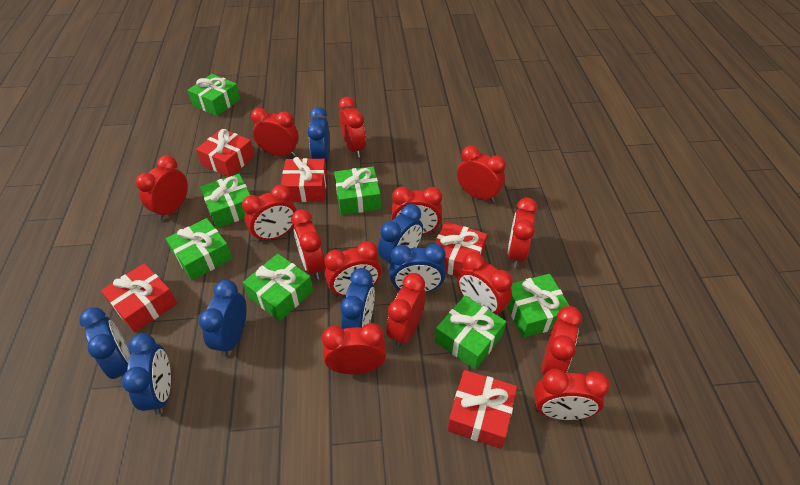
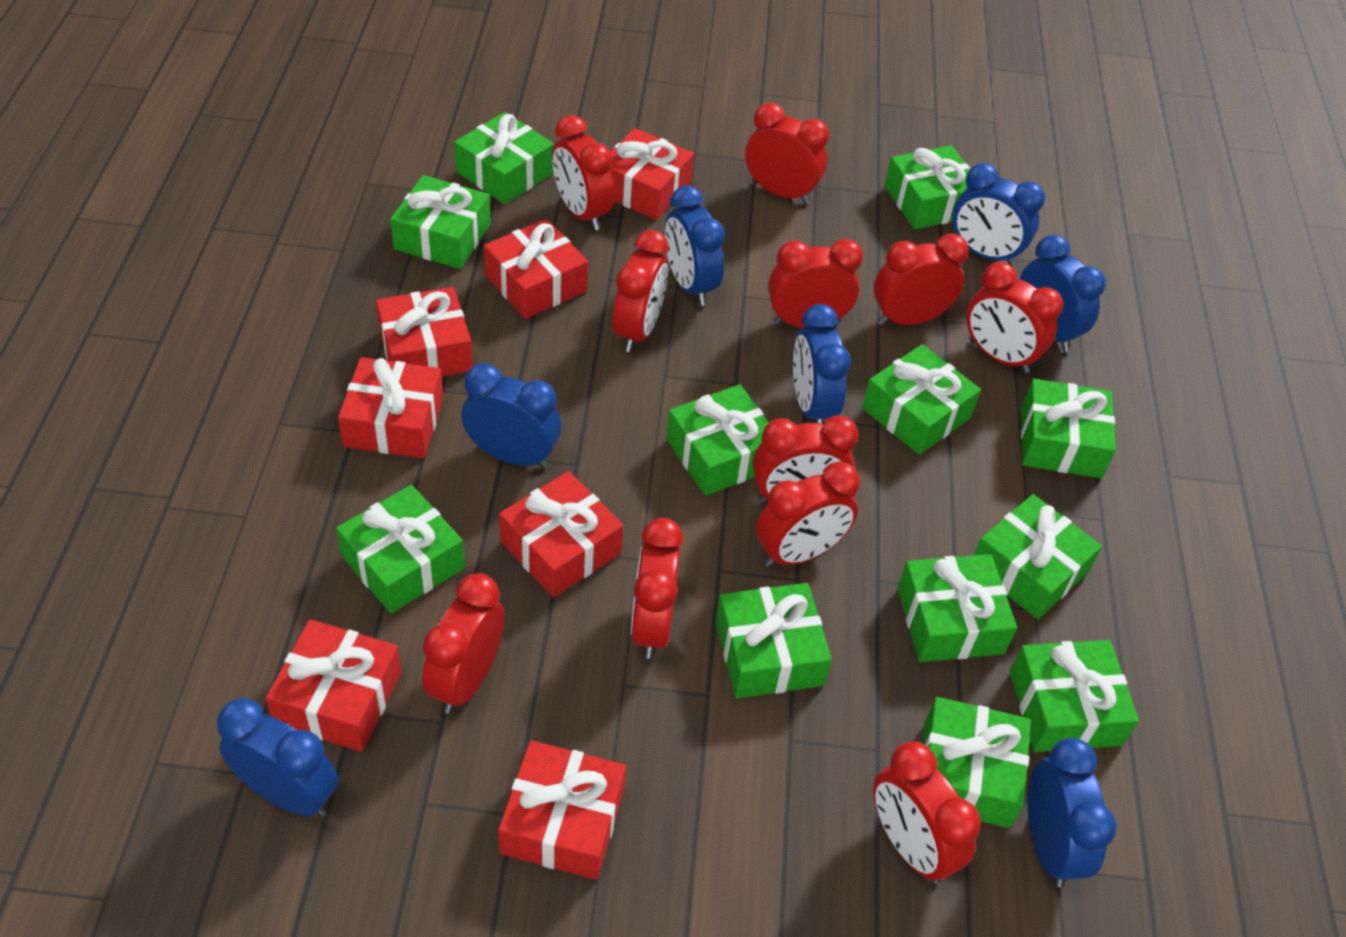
green gift: 7 -> 12
red clock: 14 -> 11
red gift: 5 -> 7

